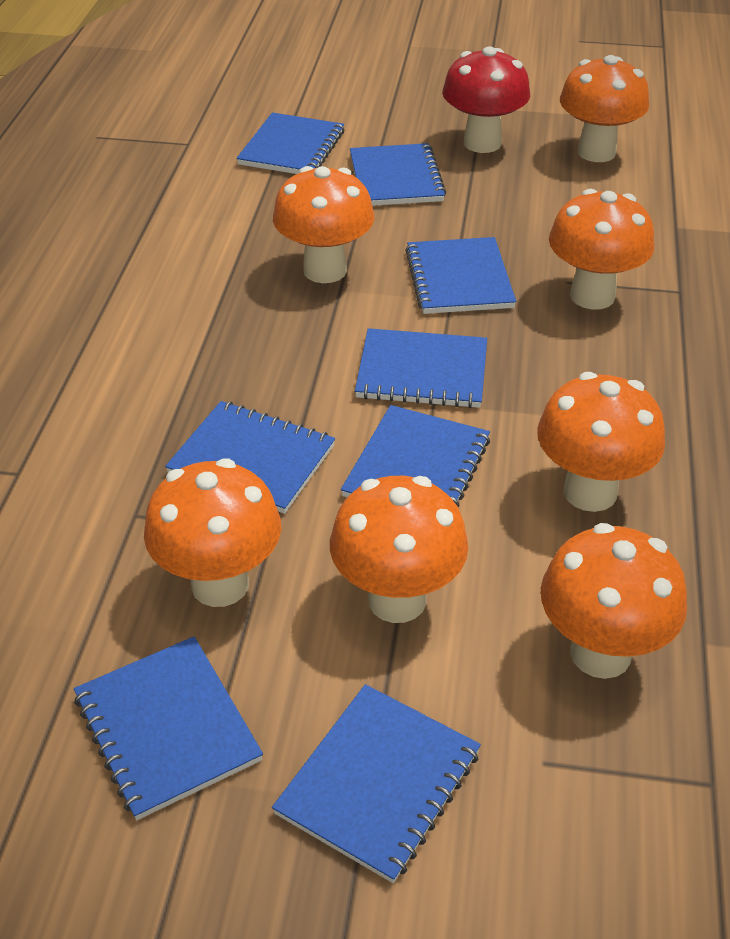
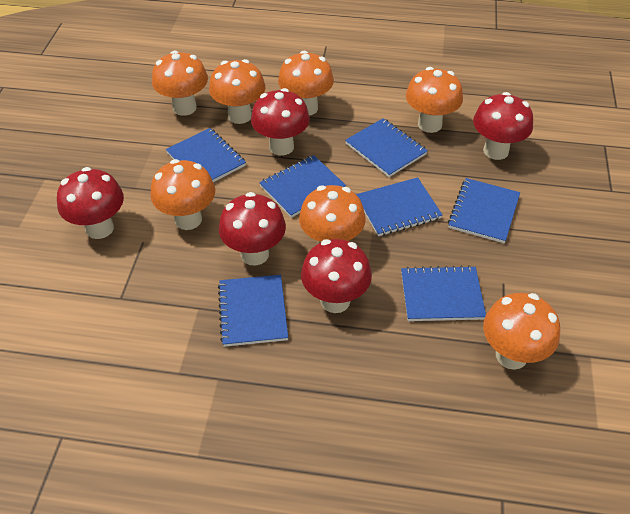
blue notebook: 8 -> 7
red mushroom: 1 -> 5

